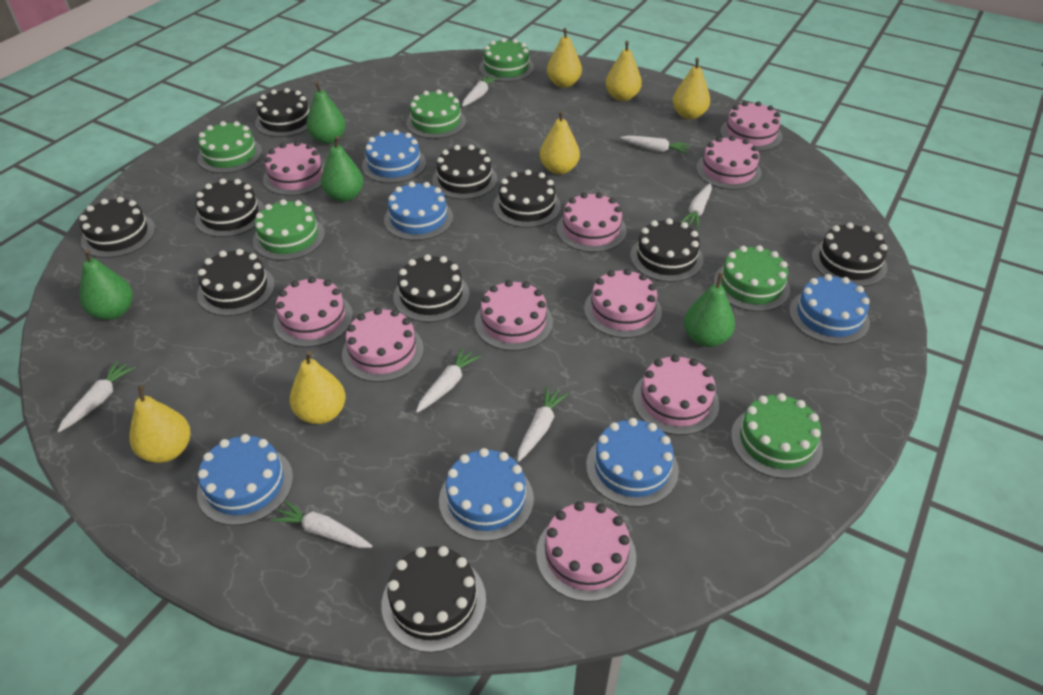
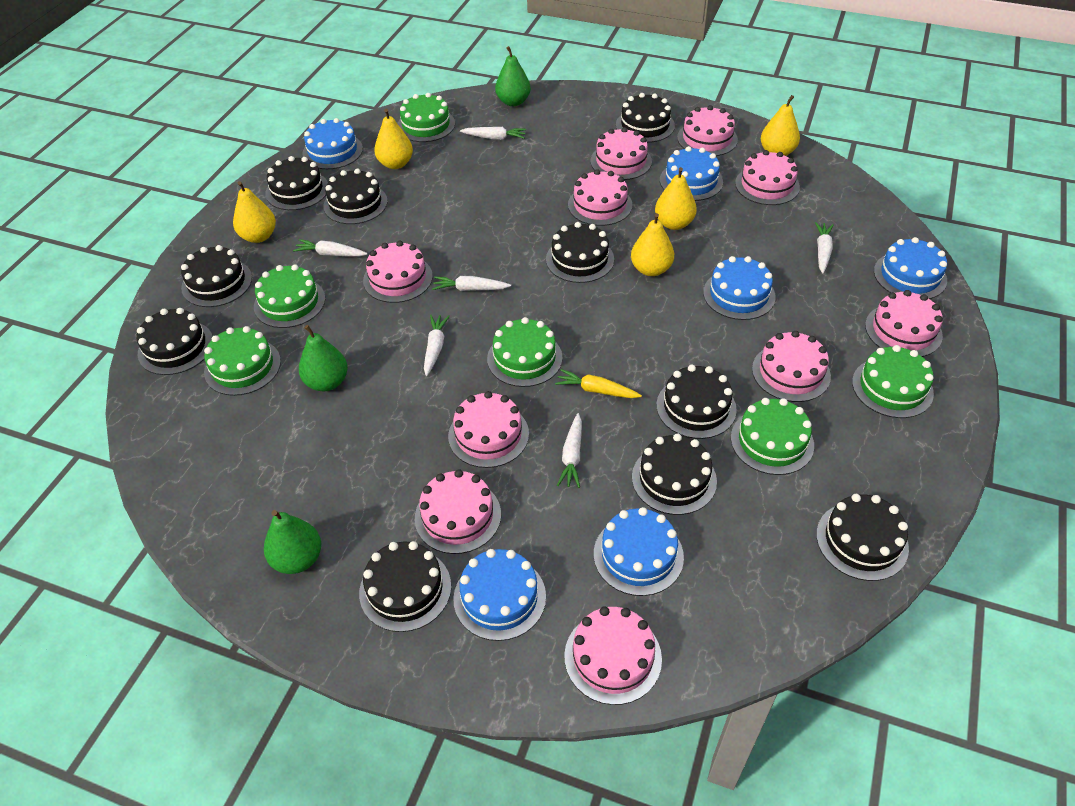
green pear: 4 -> 3
white carrot: 7 -> 6
yellow carrot: 0 -> 1
yellow pear: 6 -> 5

